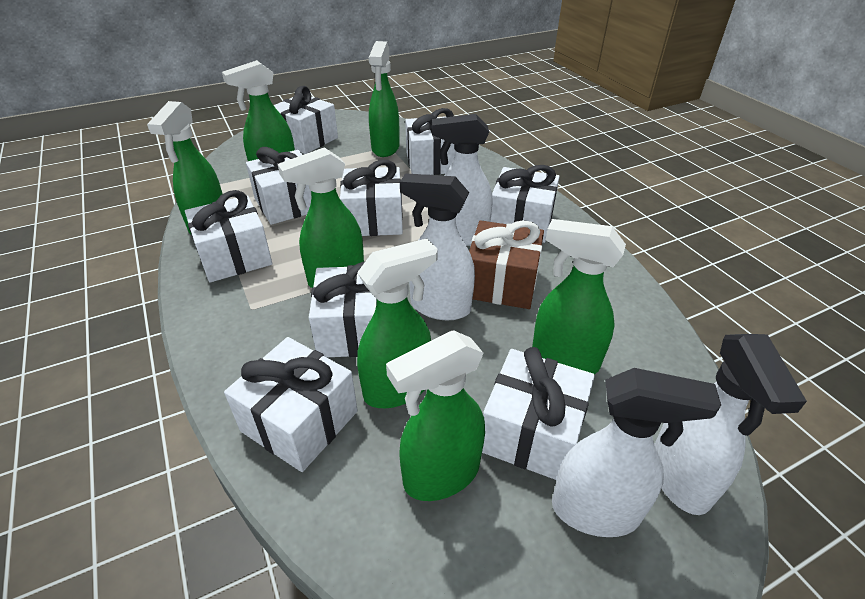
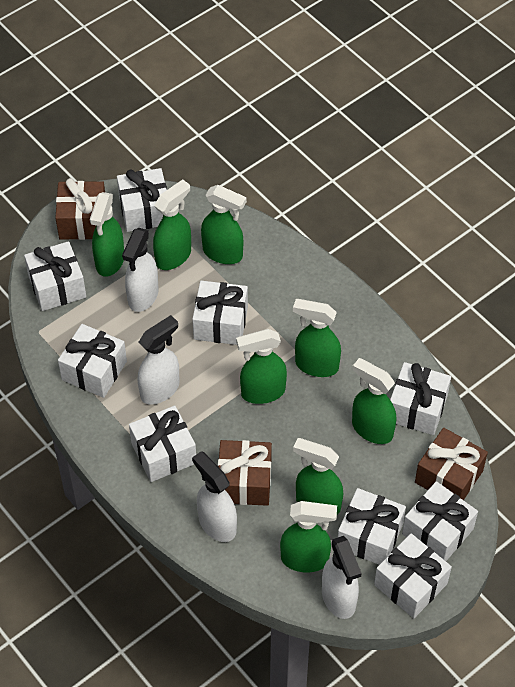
brown gift: 1 -> 3
green spray bottle: 7 -> 8

